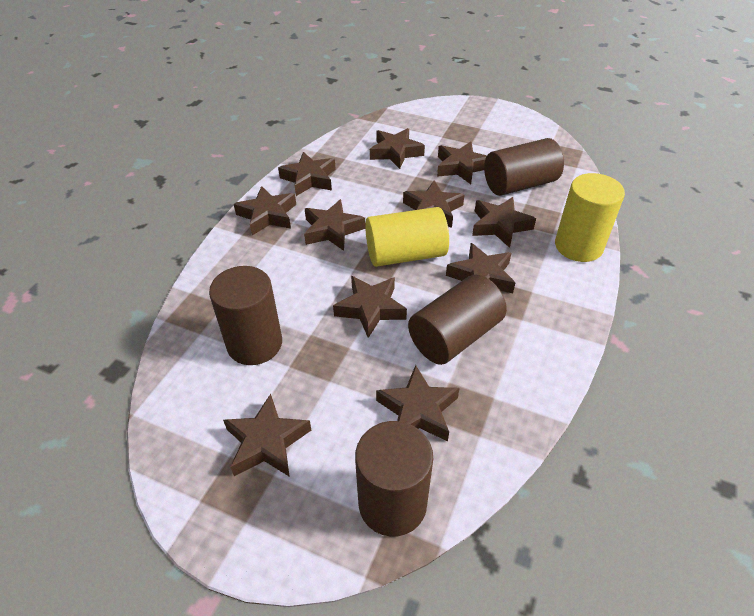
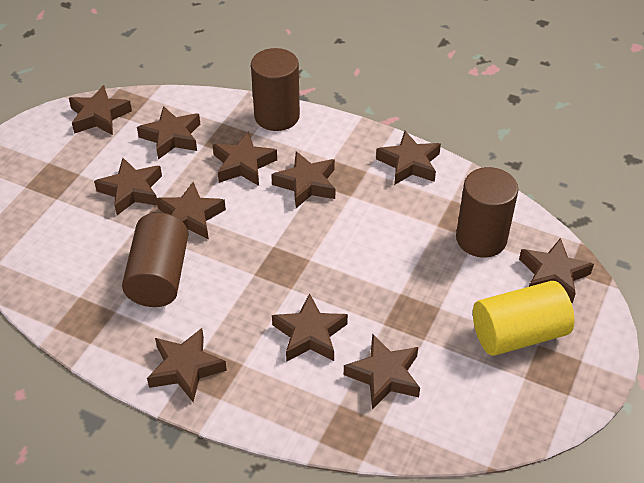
brown cylinder: 4 -> 3
yellow cylinder: 2 -> 1

